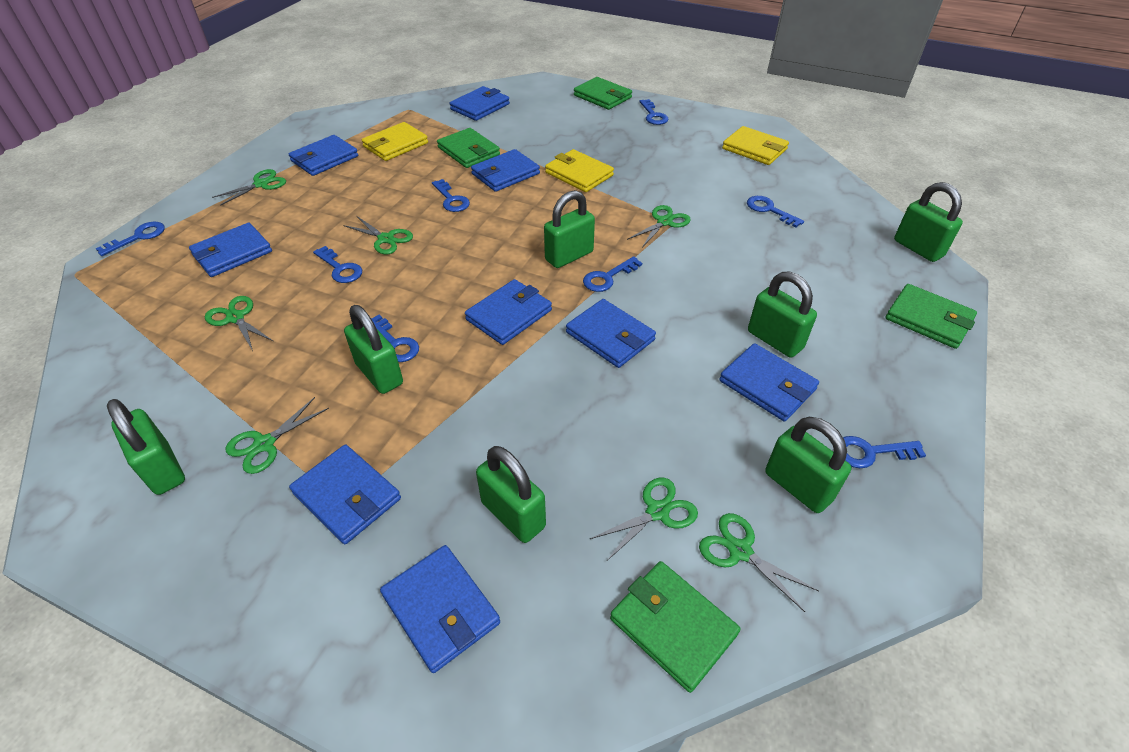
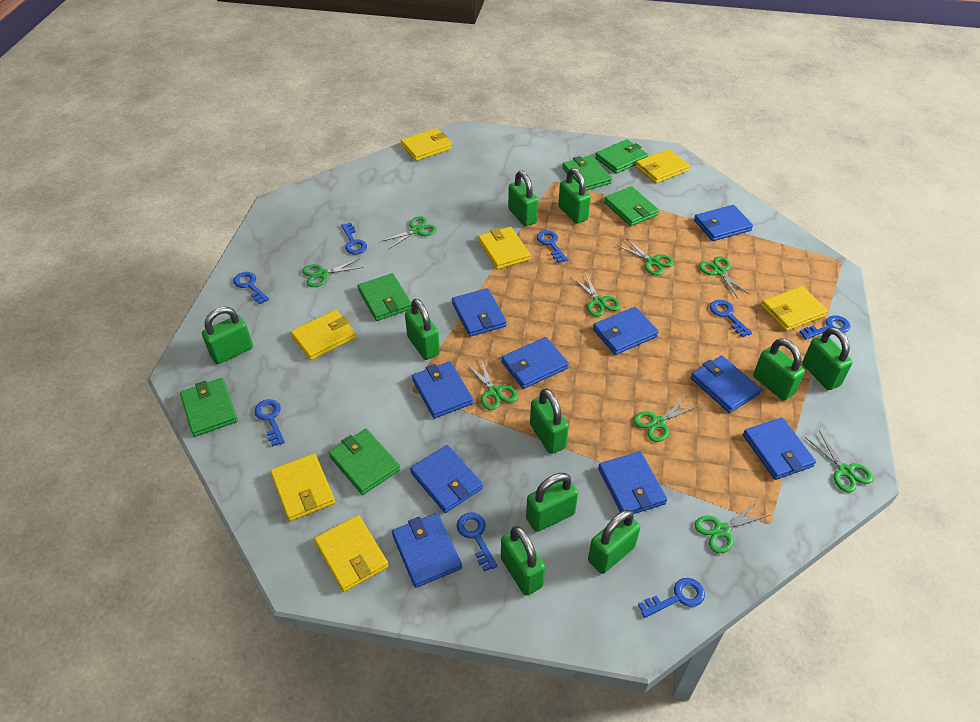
blue wallet: 9 -> 10
green padlock: 7 -> 10
green scissors: 7 -> 9
green wallet: 4 -> 6
yellow wallet: 3 -> 7

